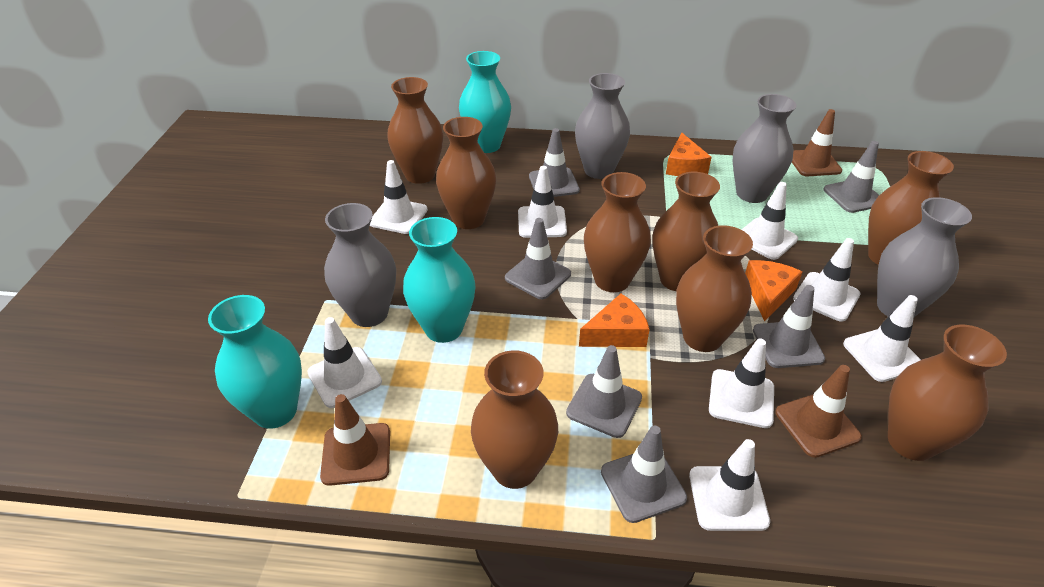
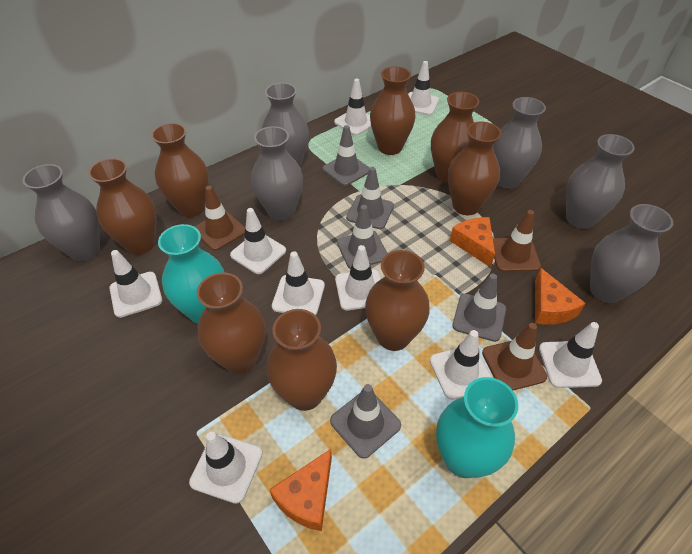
grey traffic cone: 6 -> 5
grey vase: 4 -> 6
turquoise vase: 3 -> 2
white traffic cone: 8 -> 9

